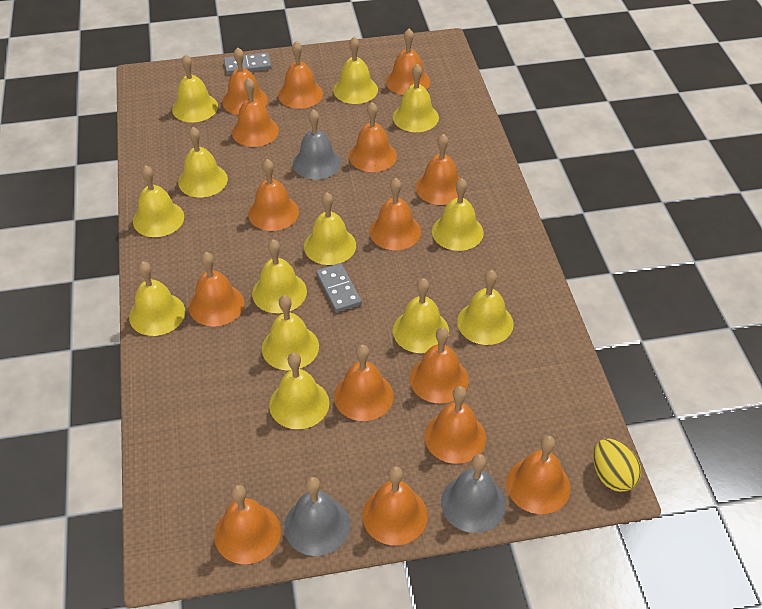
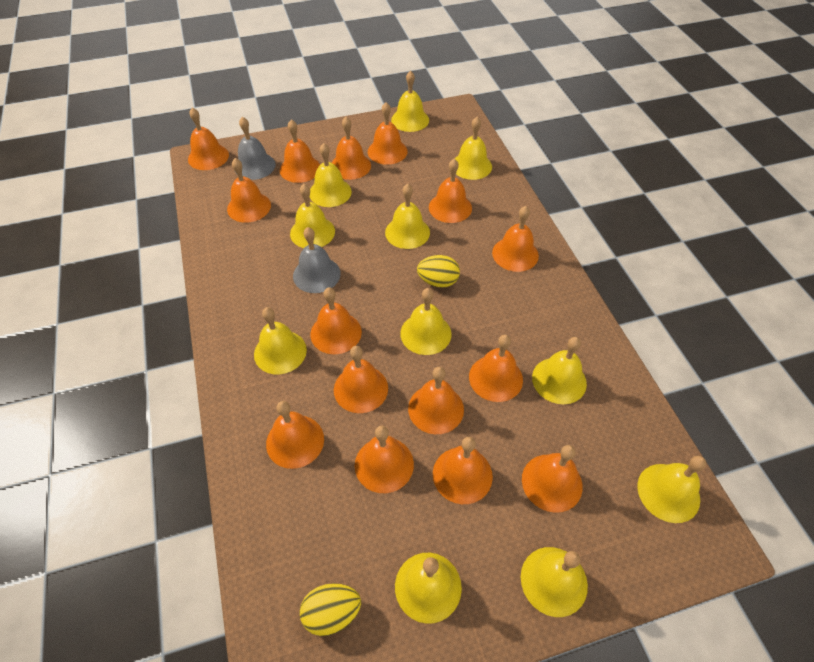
grey bell: 3 -> 2
grey domino: 2 -> 0
yellow bell: 13 -> 11
yellow egg: 1 -> 2

